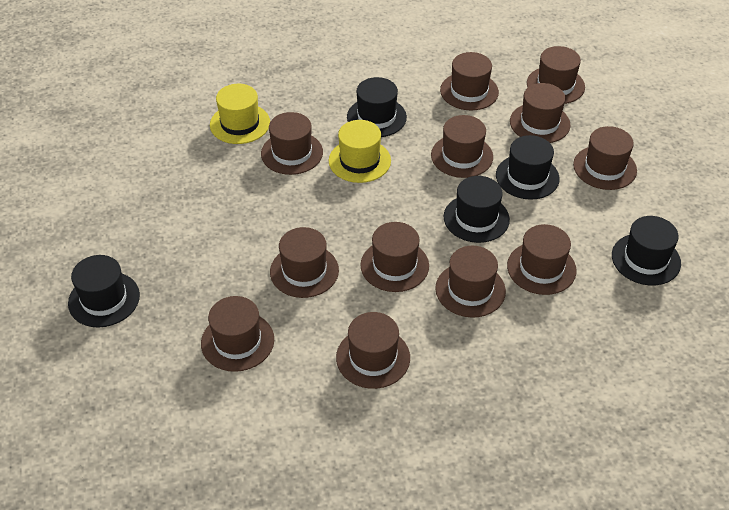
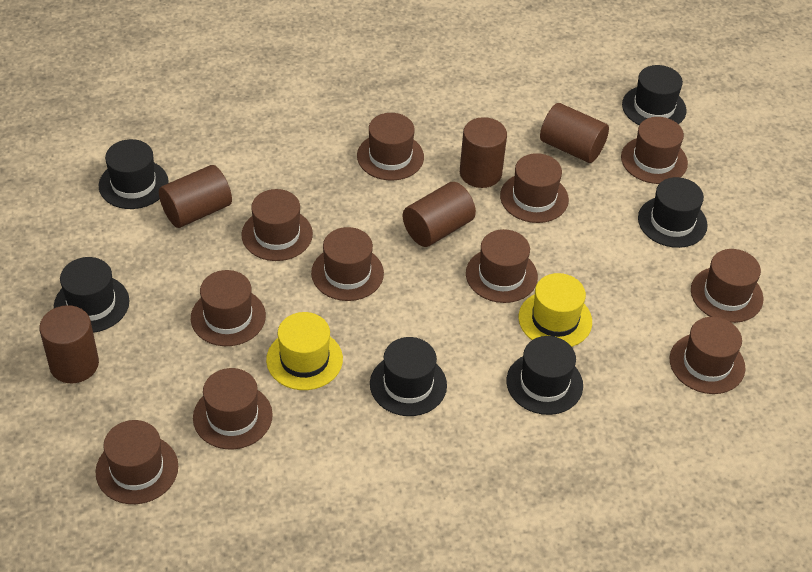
black hat: 5 -> 6
brown cylinder: 0 -> 5
brown hat: 12 -> 11

